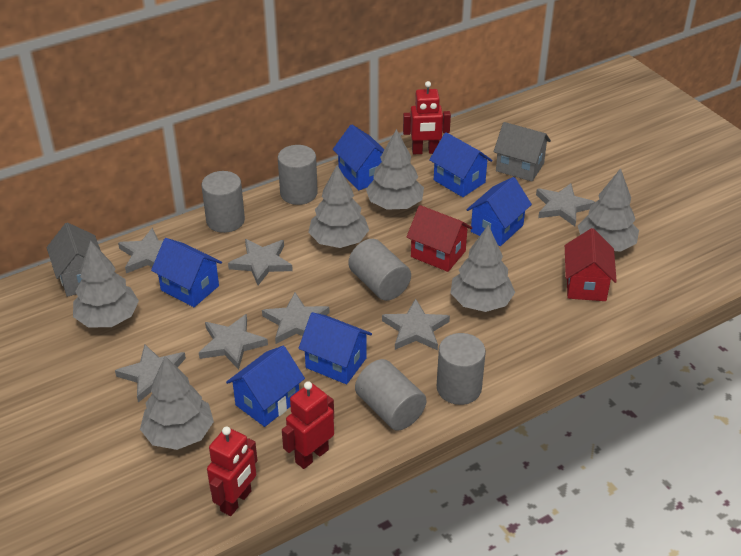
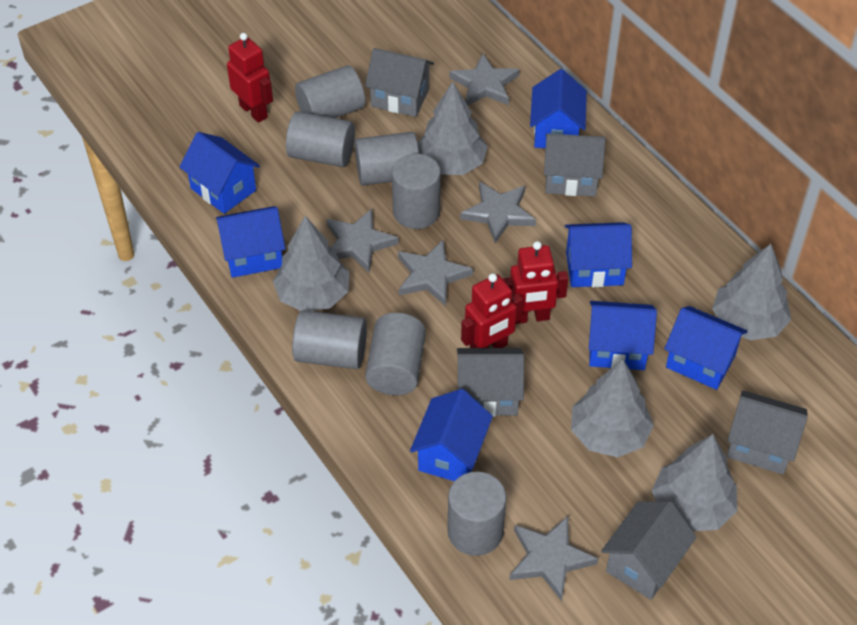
blue house: 6 -> 7
grey cylinder: 5 -> 7
grey house: 2 -> 5
grey star: 7 -> 5
grey tree: 6 -> 5
red house: 2 -> 0

